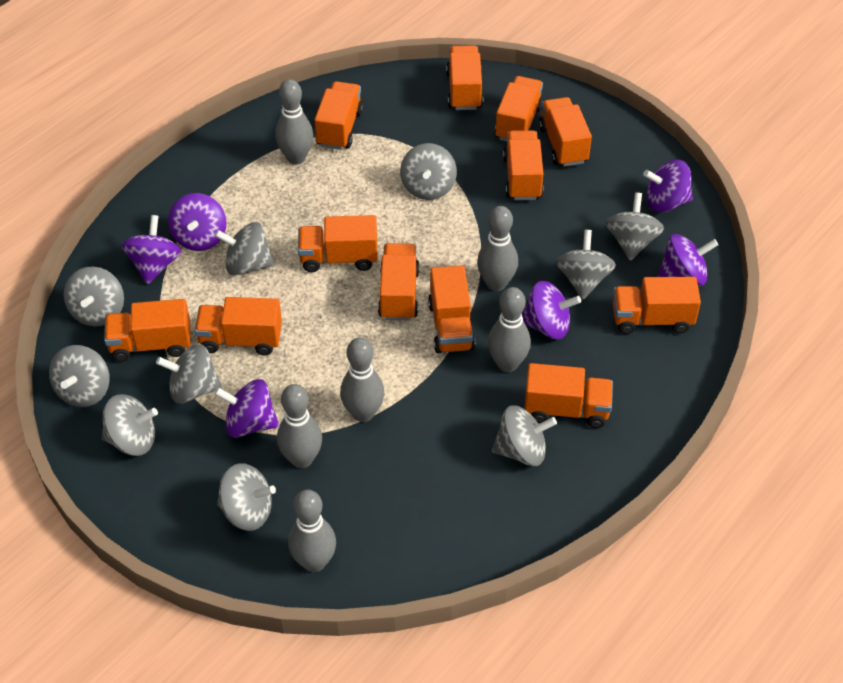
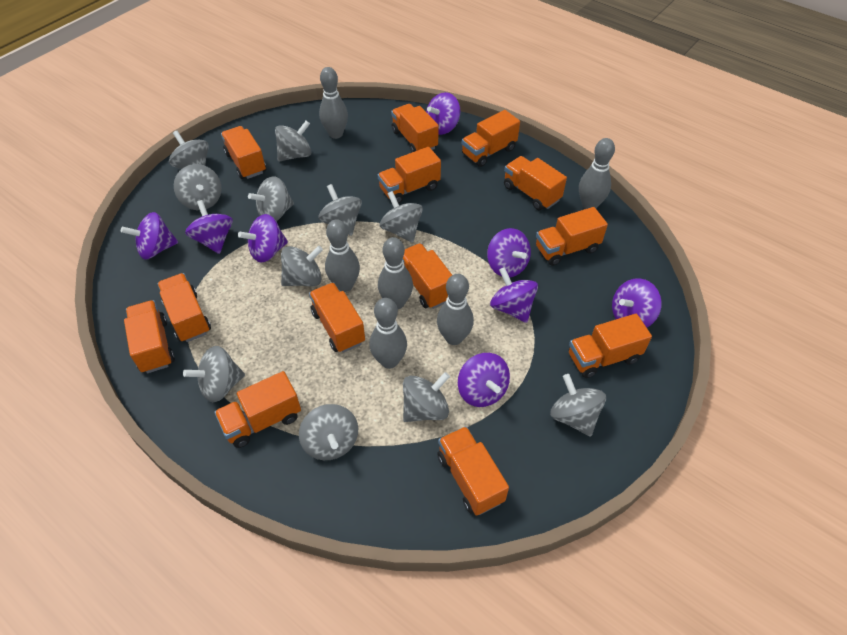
grey spinning top: 10 -> 11
orange truck: 12 -> 13
purple spinning top: 6 -> 8

